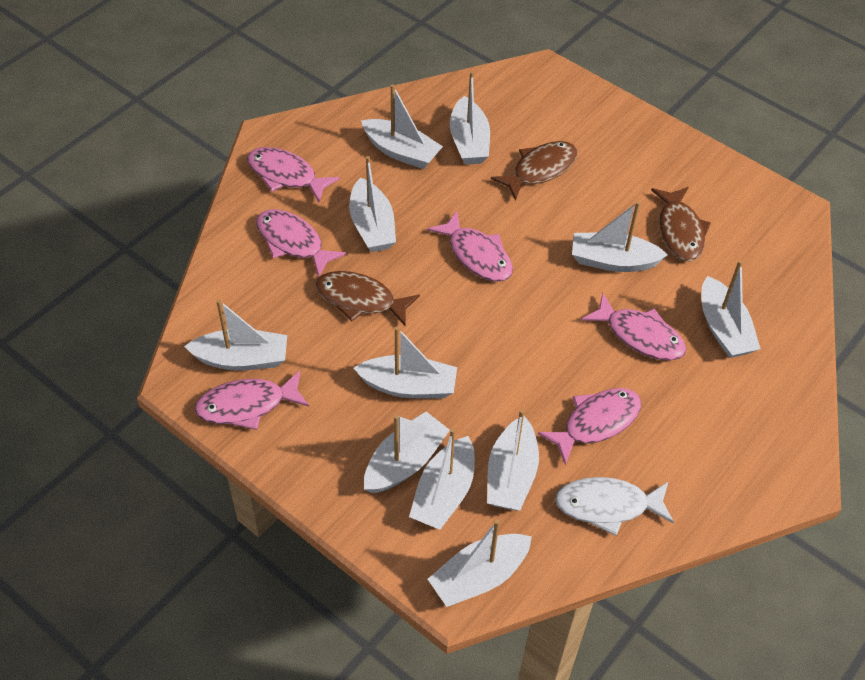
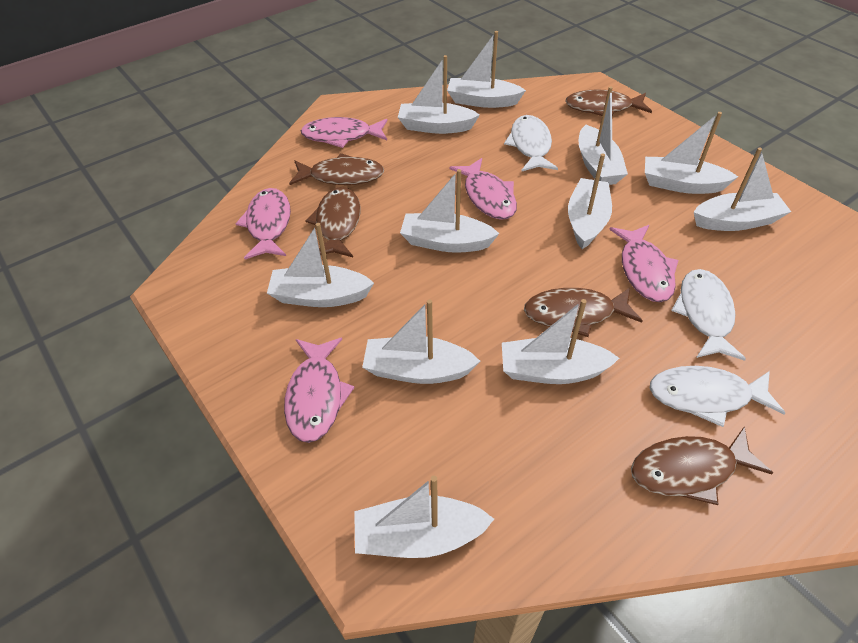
brown fish: 3 -> 5
pink fish: 6 -> 5
white fish: 1 -> 3

